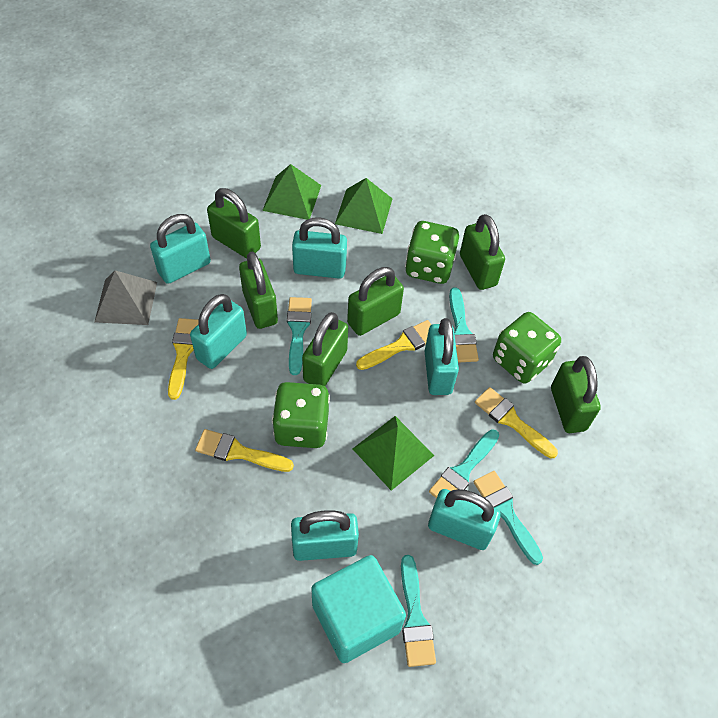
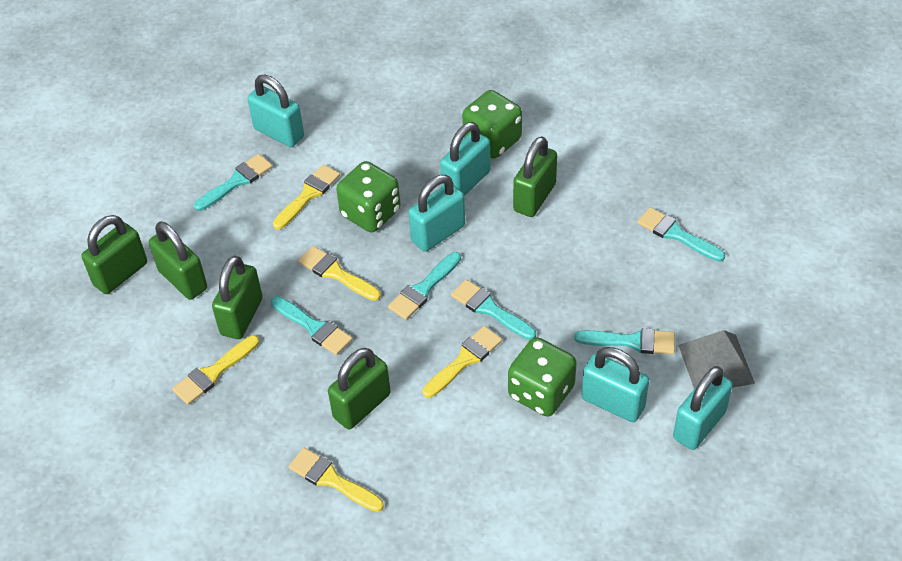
green padlock: 6 -> 5
green pyramid: 3 -> 0
turquoise brush: 5 -> 6
turquoise cube: 1 -> 0
turquoise padlock: 6 -> 5
yellow brush: 4 -> 5

